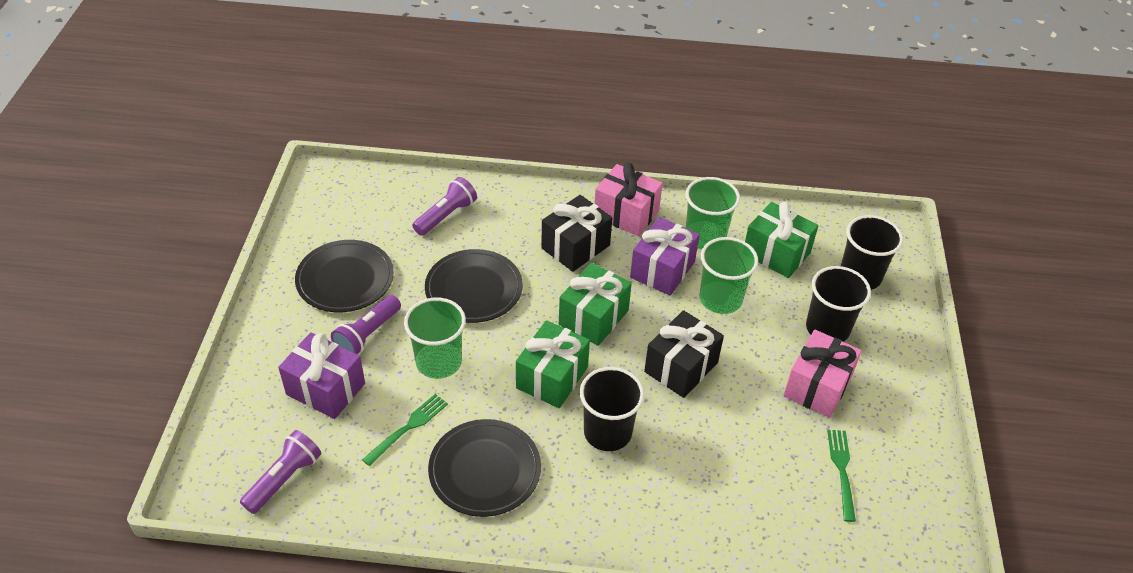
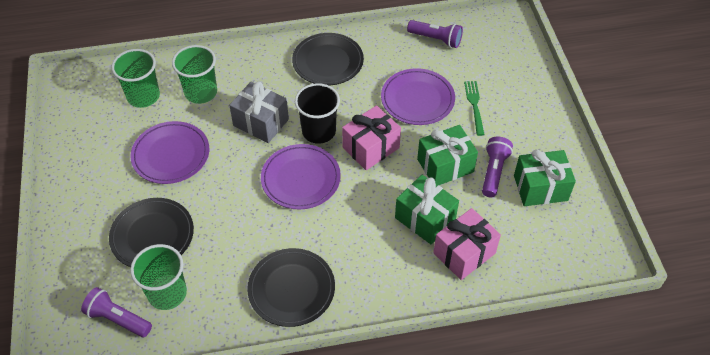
black cup: 3 -> 1
black gift: 2 -> 0
green fork: 2 -> 1
grey gift: 0 -> 1
purple gift: 2 -> 0
purple plate: 0 -> 3

